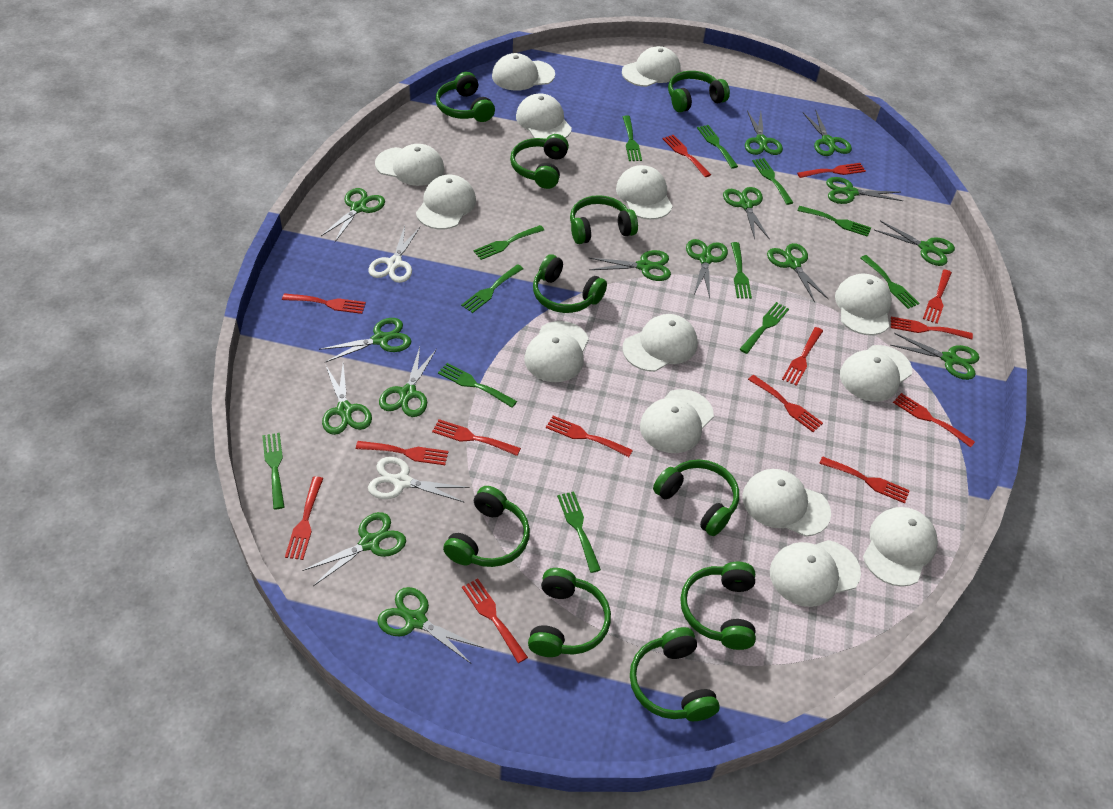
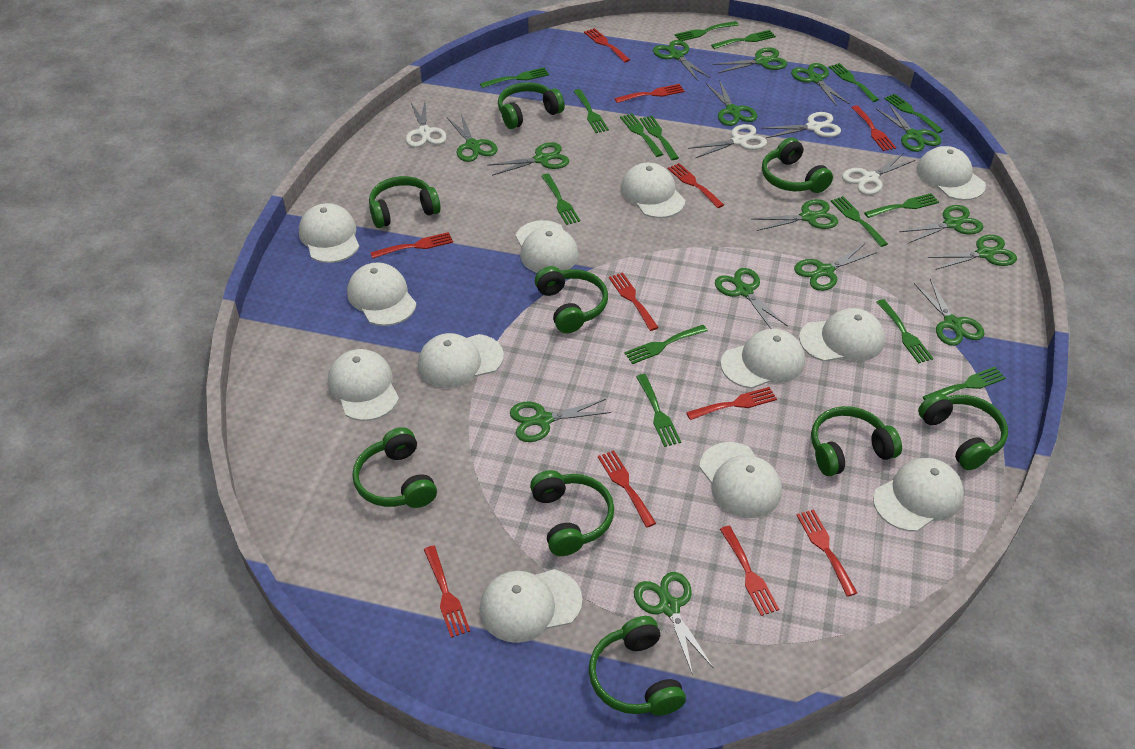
green fork: 12 -> 15
green headphones: 10 -> 9
red fork: 14 -> 11
white cap: 14 -> 12
white scissors: 2 -> 4

